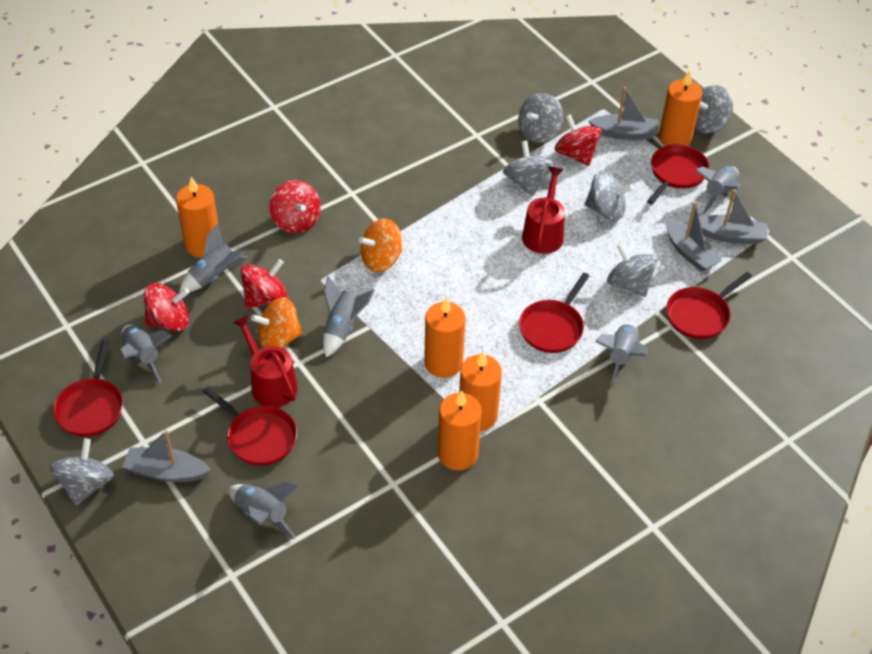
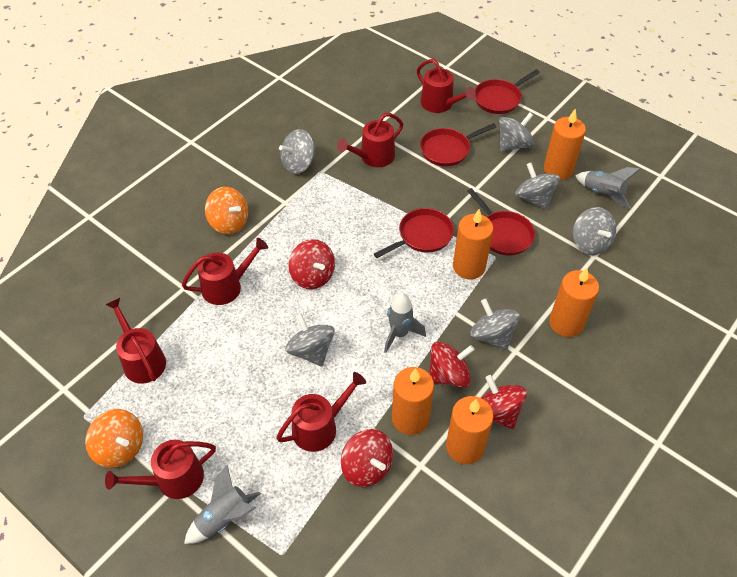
grey boat: 4 -> 0
grey rocket: 6 -> 3
red pan: 5 -> 4
red watering can: 2 -> 6

